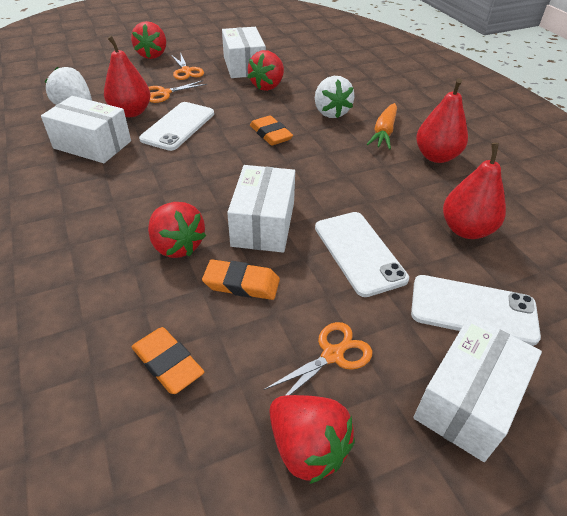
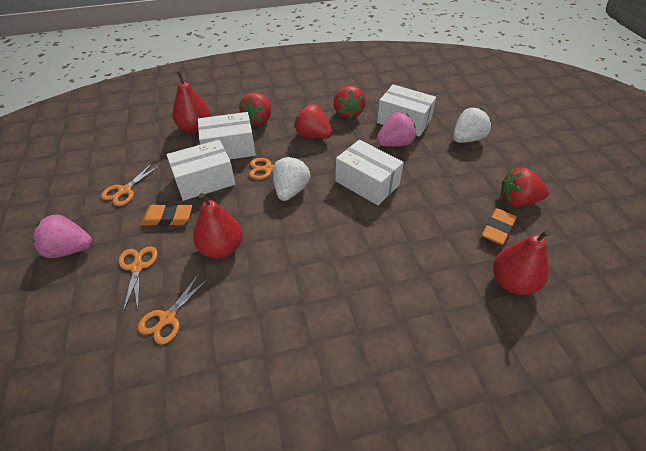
orange carrot: 1 -> 0
orange eraser: 3 -> 2
orange scissors: 3 -> 4
pink strawberry: 0 -> 2
white phone: 3 -> 0

